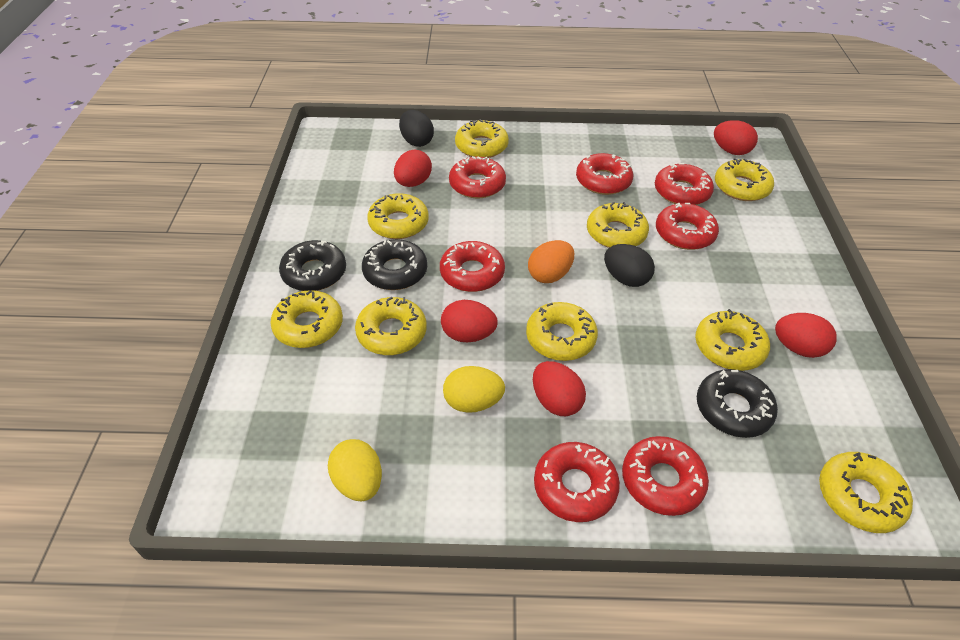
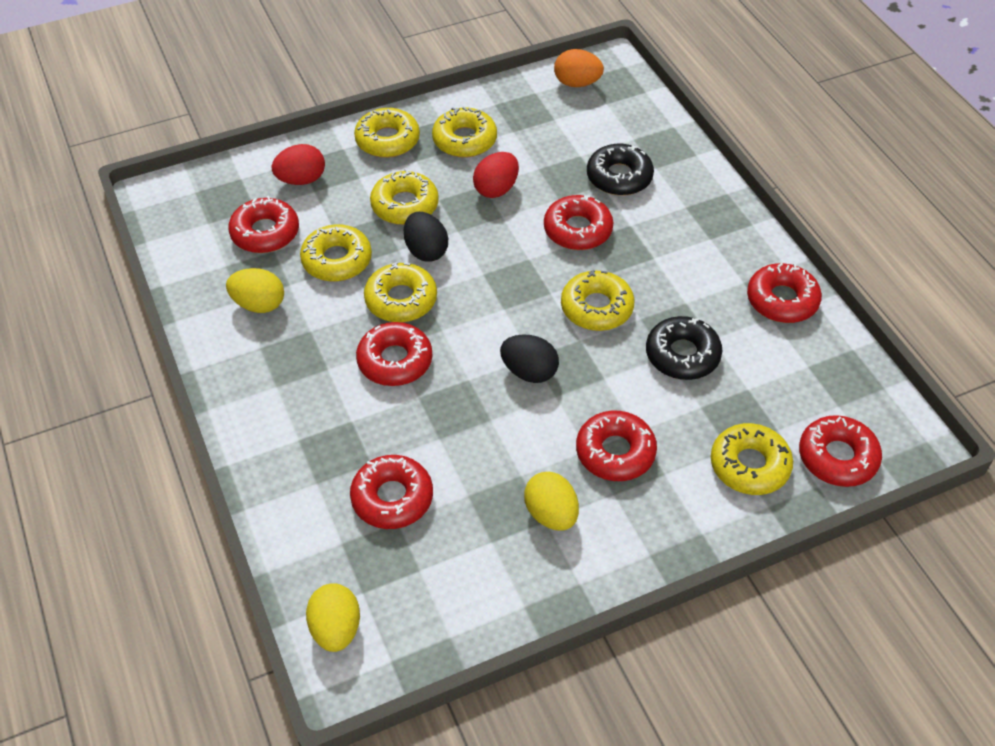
black donut: 3 -> 2
red egg: 5 -> 2
yellow donut: 9 -> 7
yellow egg: 2 -> 3

